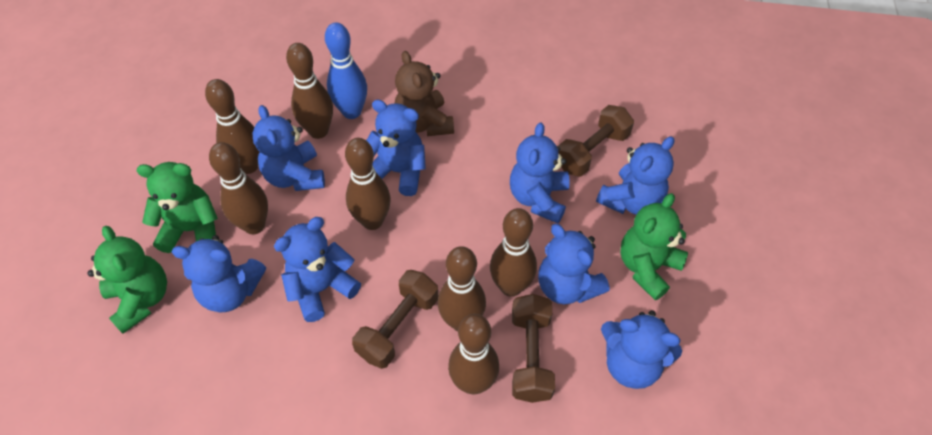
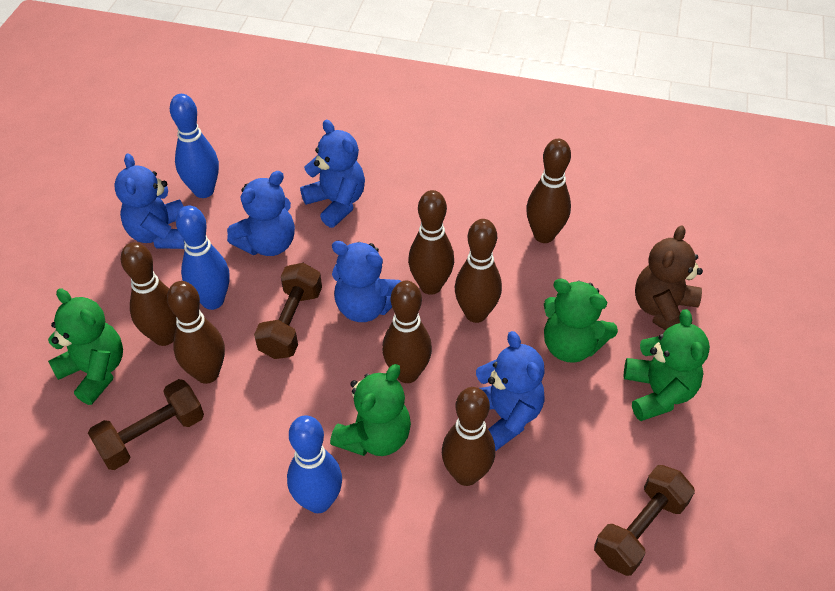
blue bowling pin: 1 -> 3
blue teddy bear: 8 -> 5
green teddy bear: 3 -> 4

